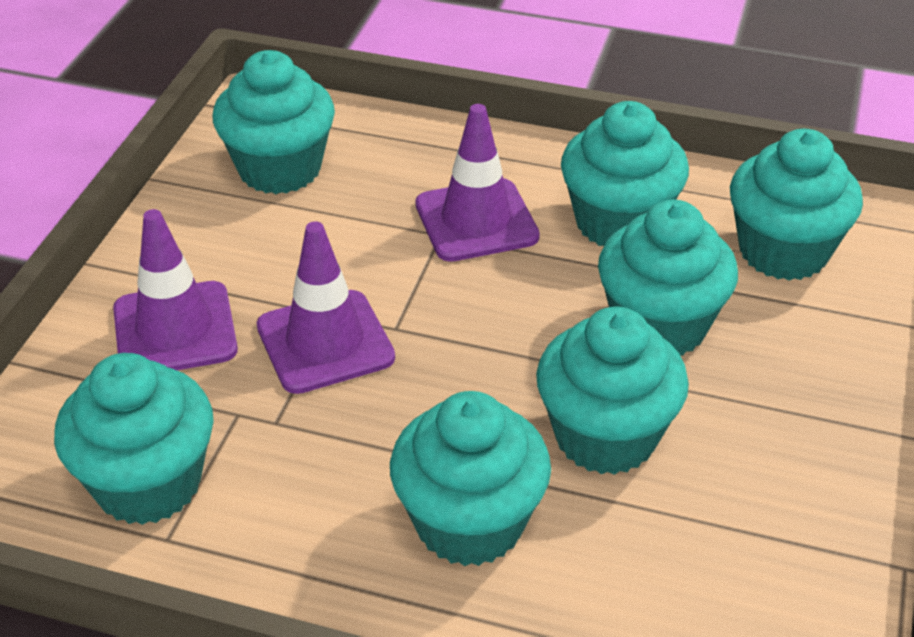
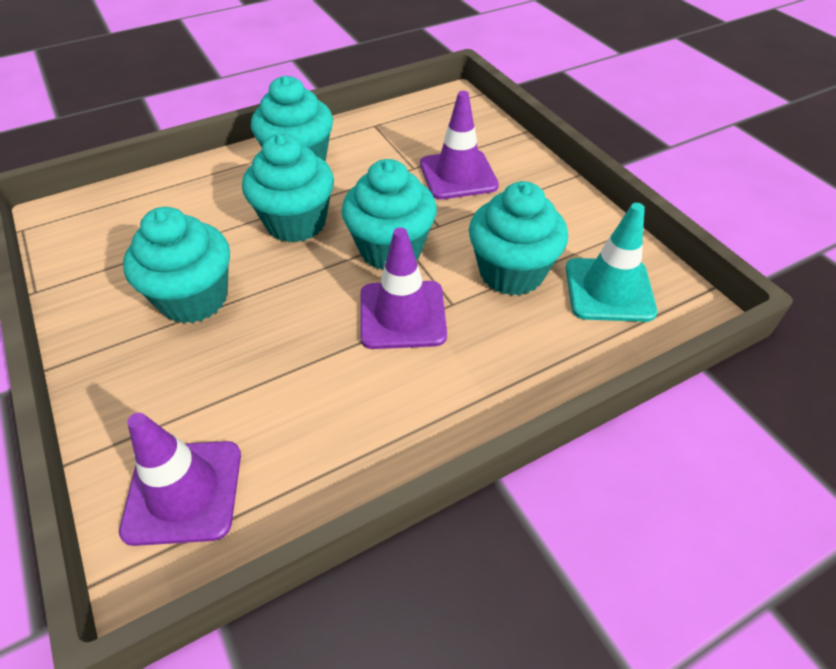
turquoise cupcake: 7 -> 5
turquoise traffic cone: 0 -> 1

